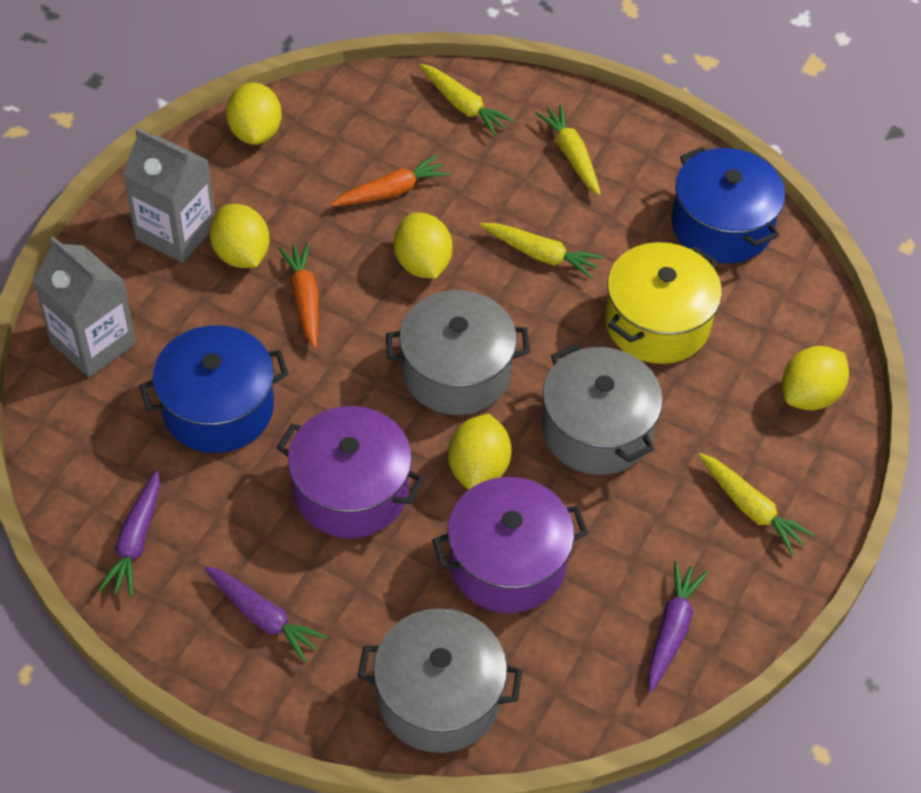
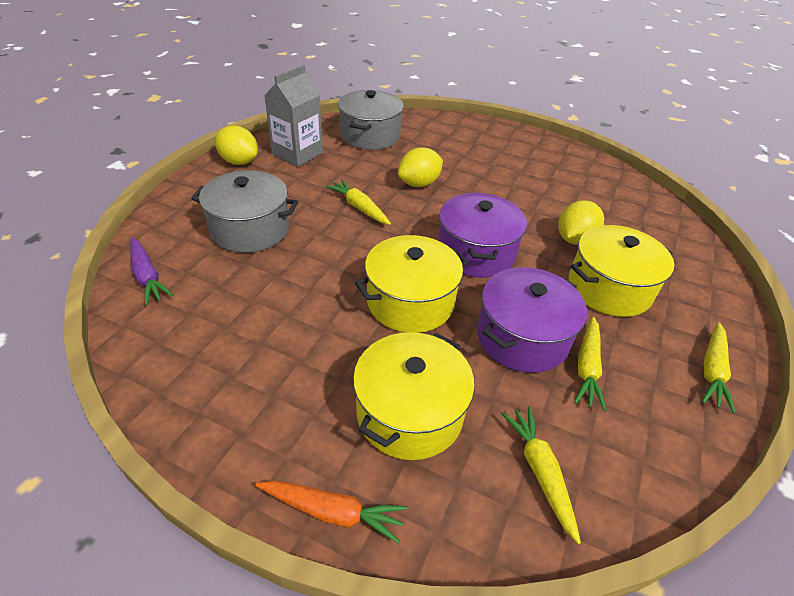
blue pot: 2 -> 0
grey carton: 2 -> 1
grey pot: 3 -> 2
orange carrot: 2 -> 1
purple carrot: 3 -> 1
yellow lemon: 5 -> 3
yellow pot: 1 -> 3

